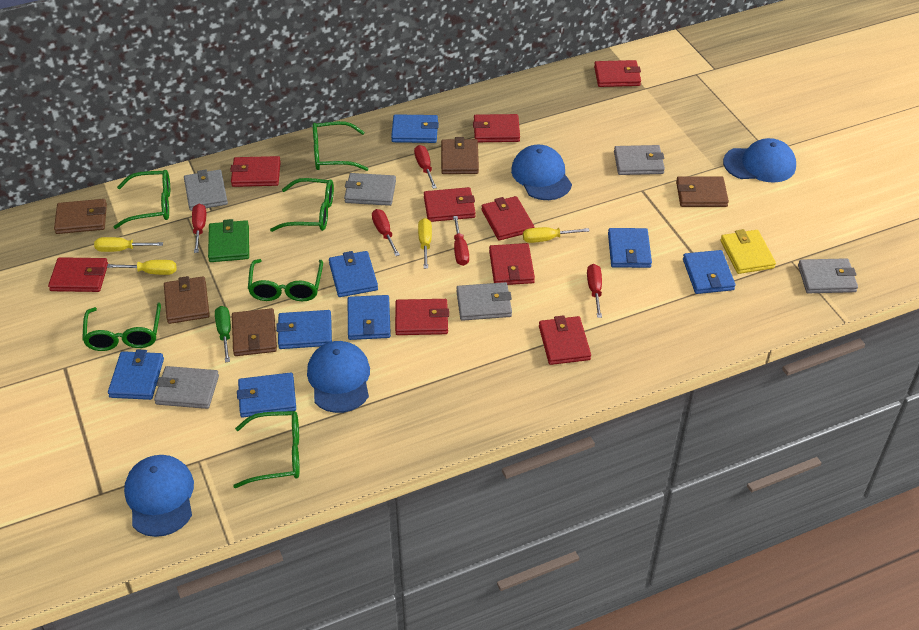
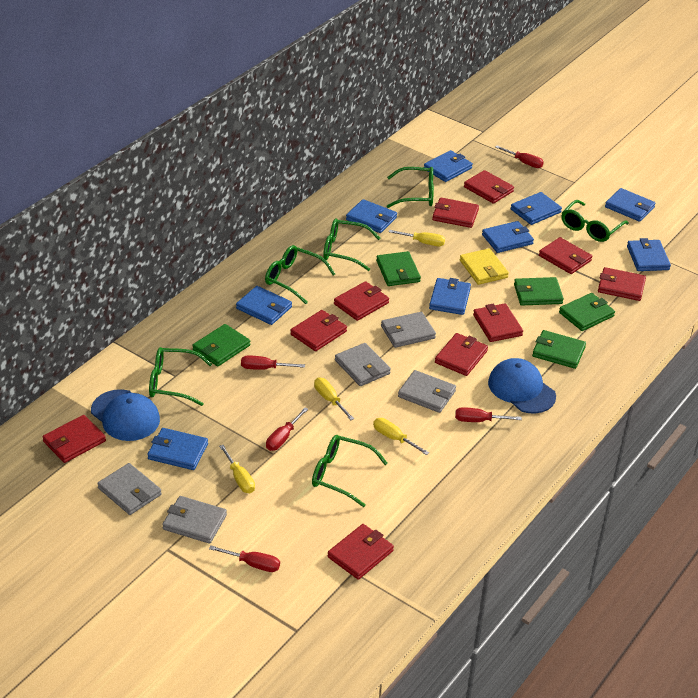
blue cap: 4 -> 2
blue wallet: 8 -> 9
brown wallet: 5 -> 0
green screwdriver: 1 -> 0
green wallet: 1 -> 5
grey wallet: 6 -> 5
red wallet: 9 -> 10

